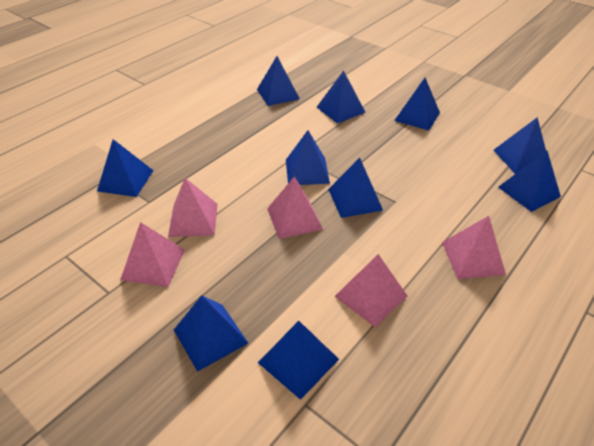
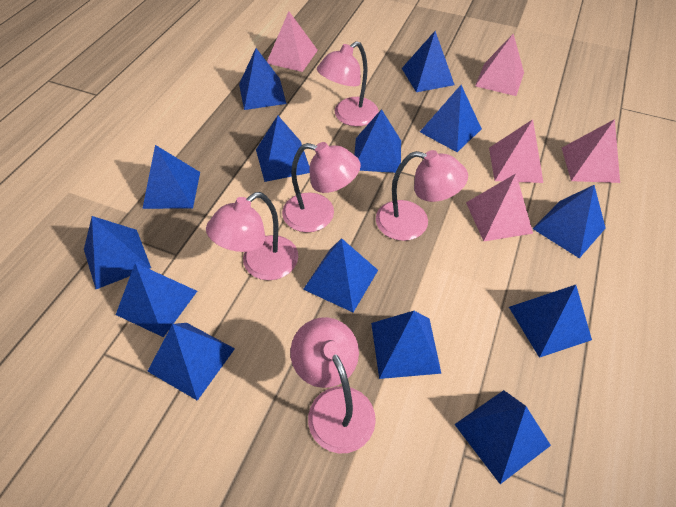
blue pyramid: 10 -> 14
pink lamp: 0 -> 5

